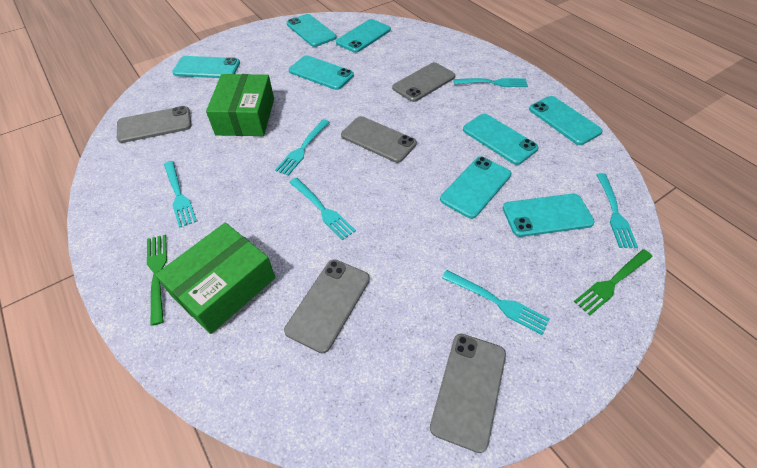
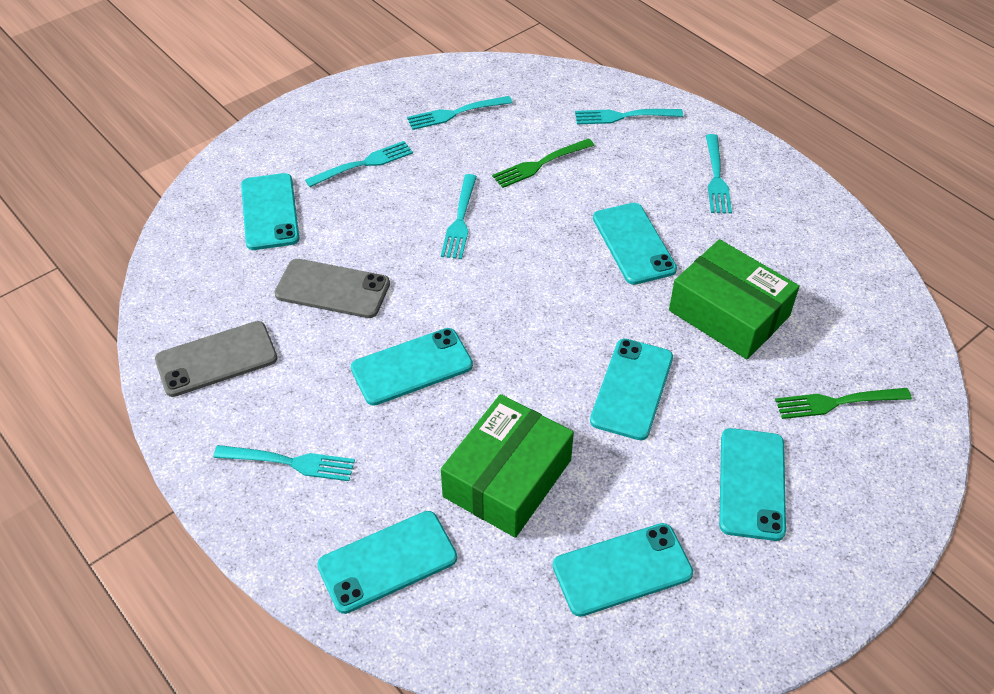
grey phone: 5 -> 2
turquoise phone: 8 -> 7

